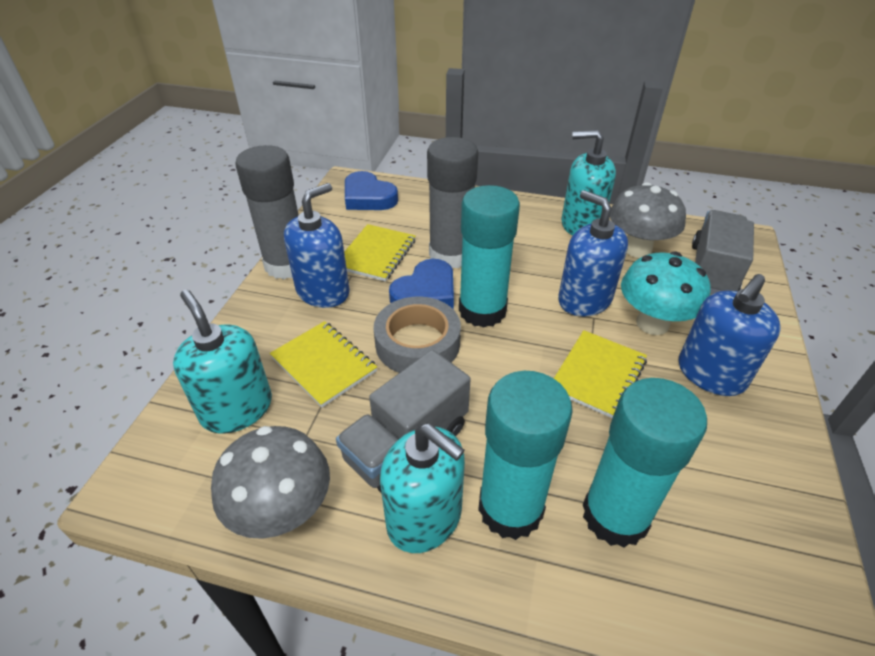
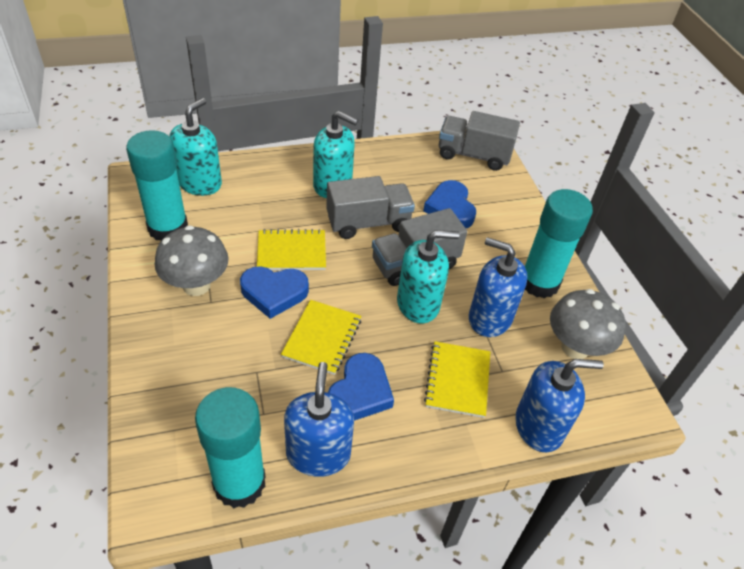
blue heart: 2 -> 3
grey glue stick: 2 -> 0
grey tape: 1 -> 0
grey truck: 2 -> 3
turquoise mushroom: 1 -> 0

